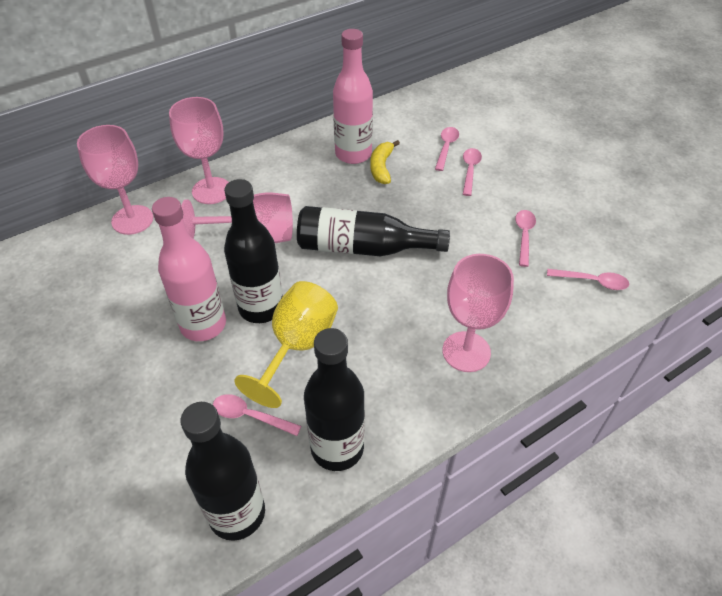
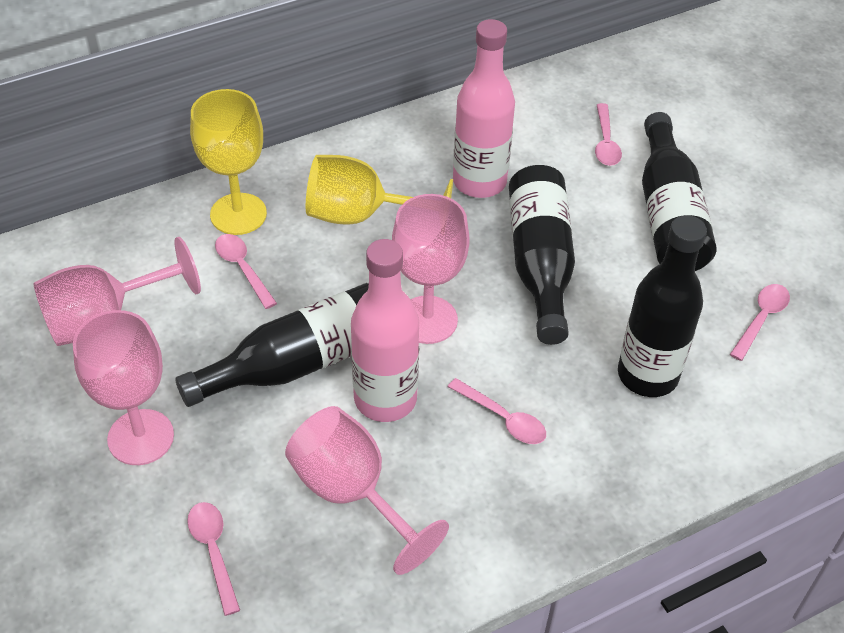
yellow banana: 1 -> 0
yellow goblet: 1 -> 2

